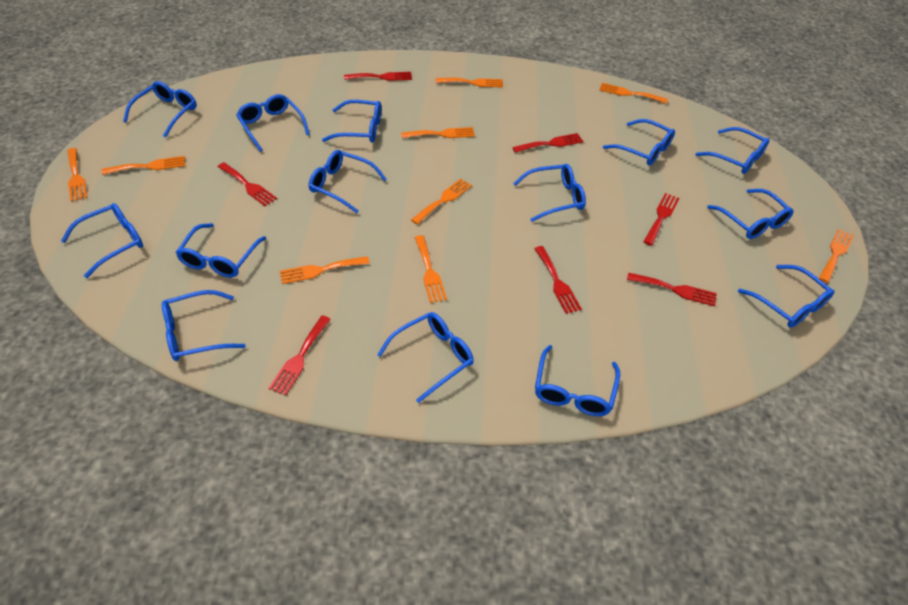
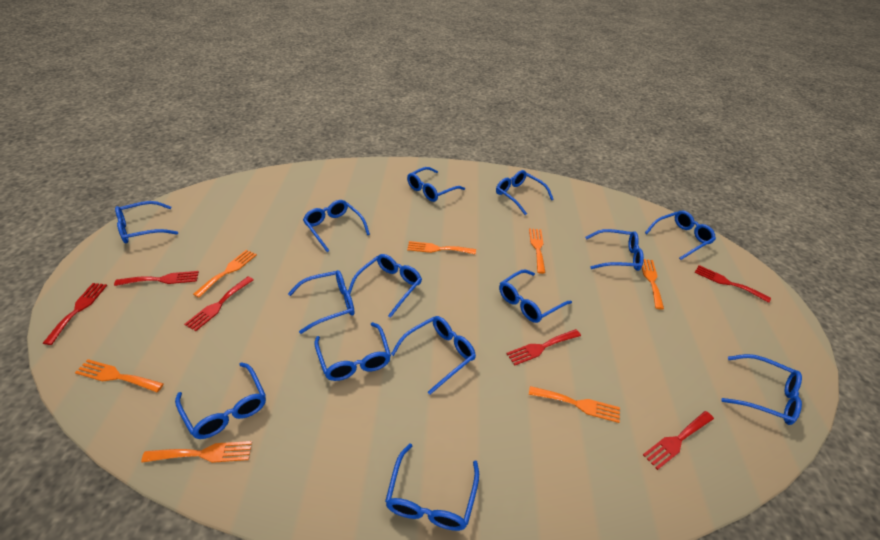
orange fork: 9 -> 7
red fork: 7 -> 6

